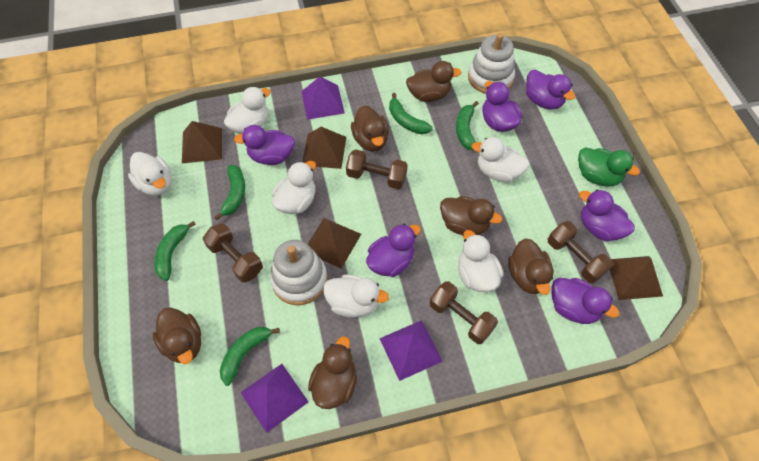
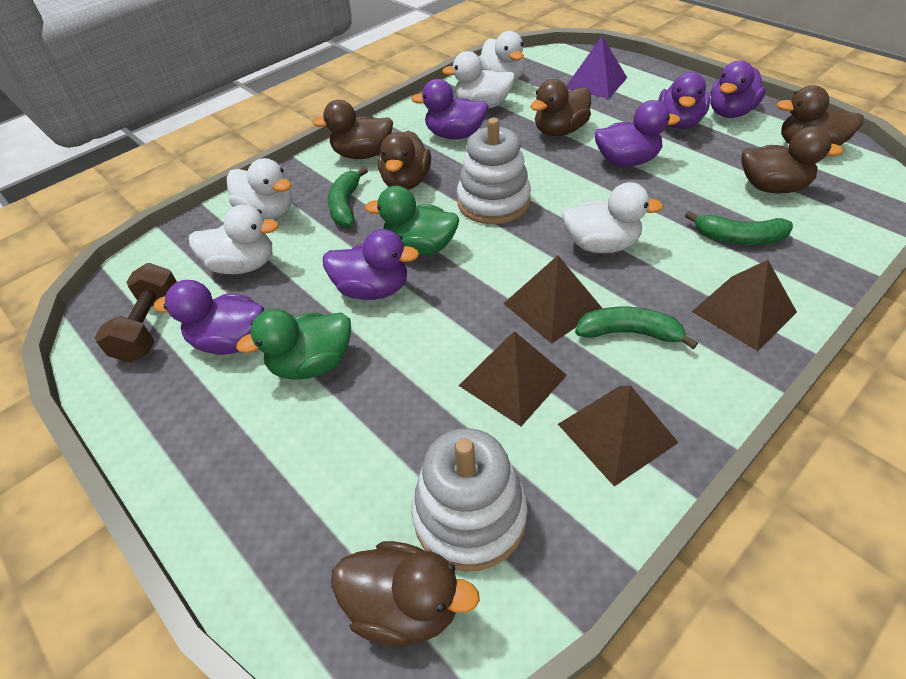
brown dumbbell: 4 -> 1
green banana: 5 -> 3
green duck: 1 -> 2
purple pyramid: 3 -> 1
white duck: 6 -> 5

